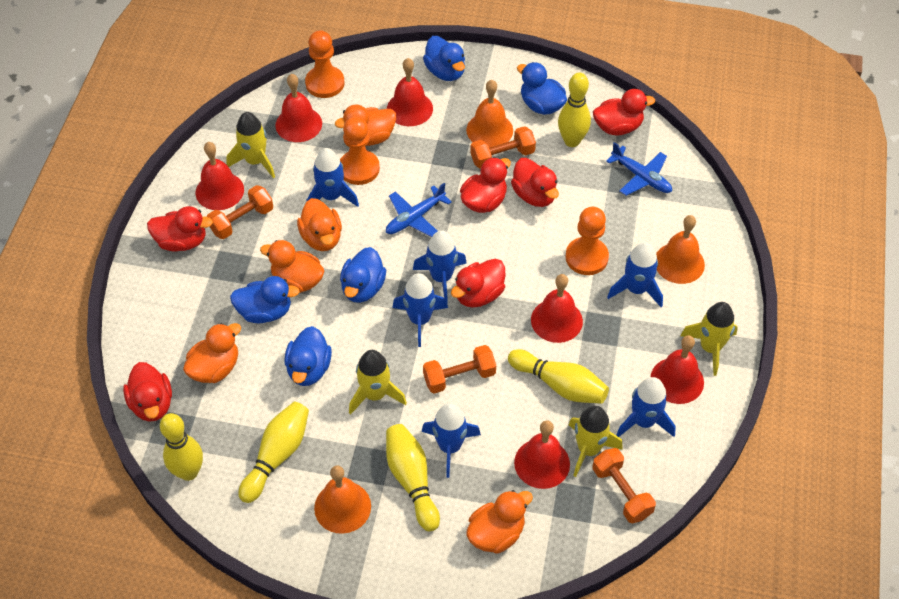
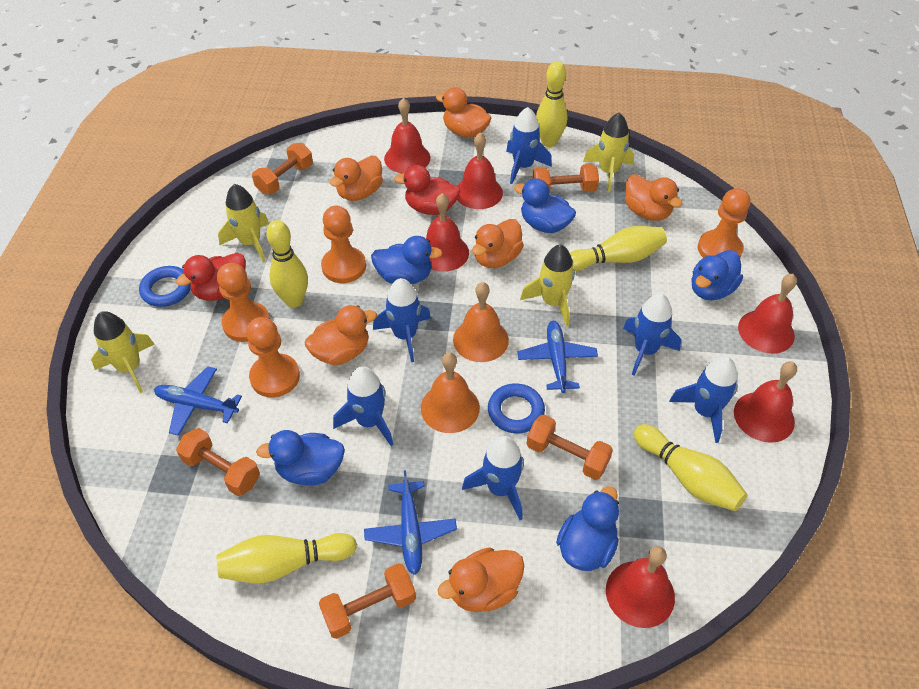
blue plane: 2 -> 3
blue ring: 0 -> 2
orange bell: 3 -> 2
orange duck: 5 -> 6
orange dumbbell: 4 -> 5
orange pawn: 3 -> 4
red duck: 6 -> 2

